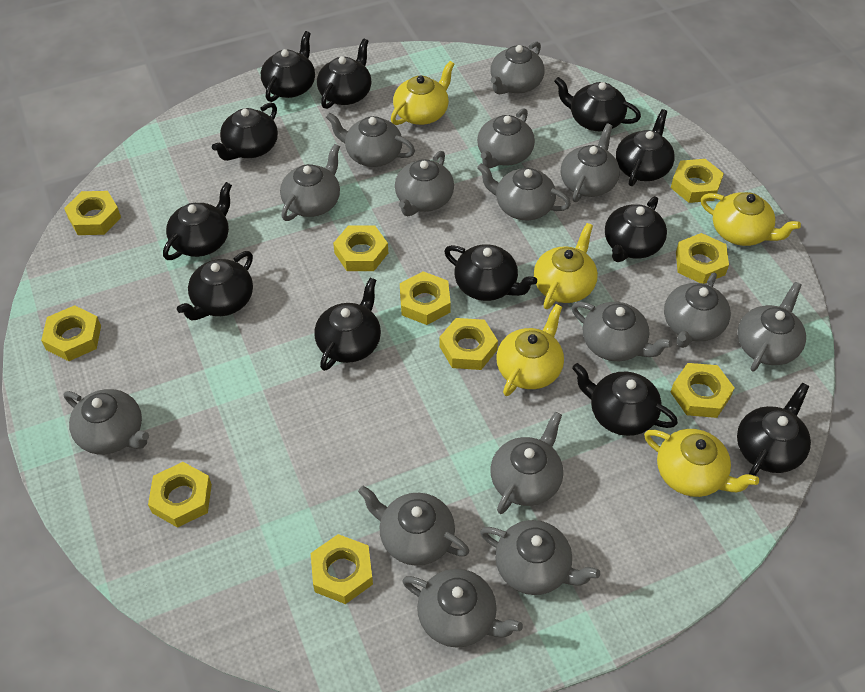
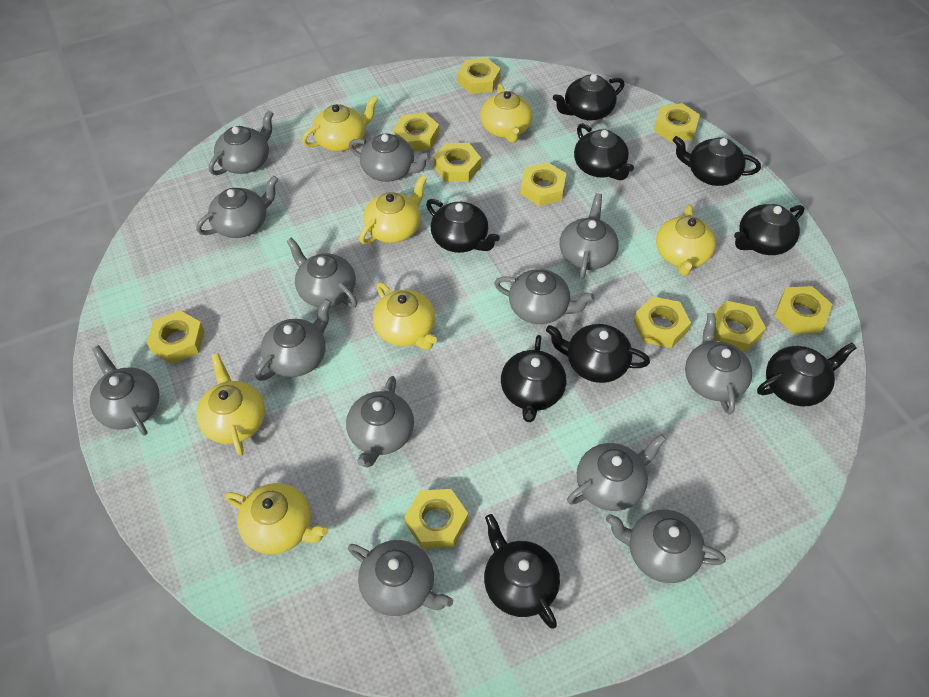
black teapot: 12 -> 9
grey teapot: 15 -> 13
yellow teapot: 5 -> 7

